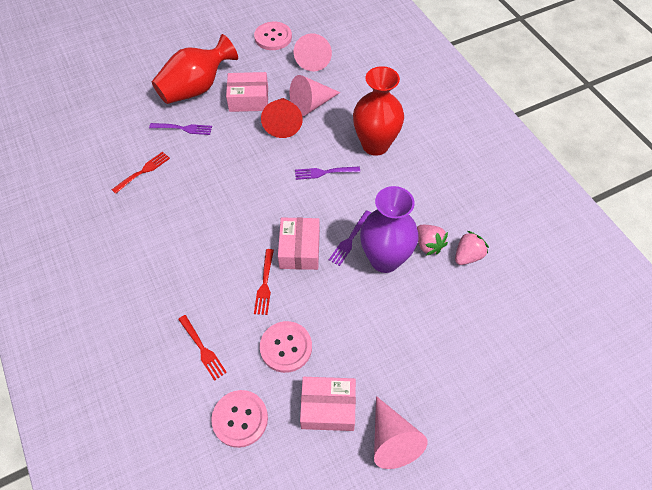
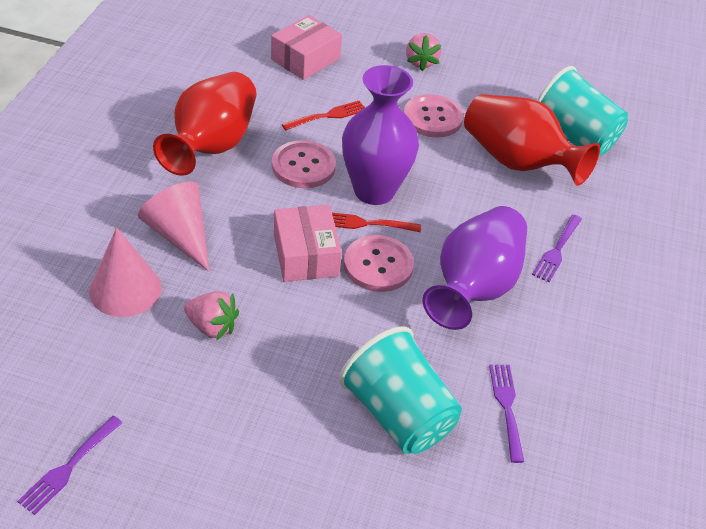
pink box: 3 -> 2
pink cone: 3 -> 2
purple vase: 1 -> 2
red cone: 1 -> 0
red fork: 3 -> 2
turquoise cup: 0 -> 2

